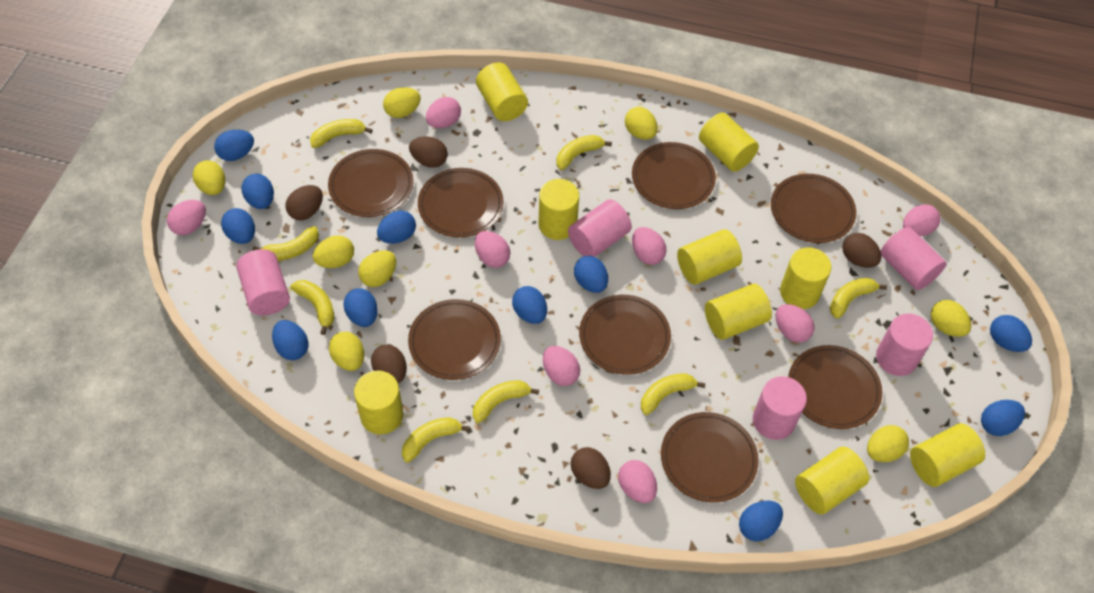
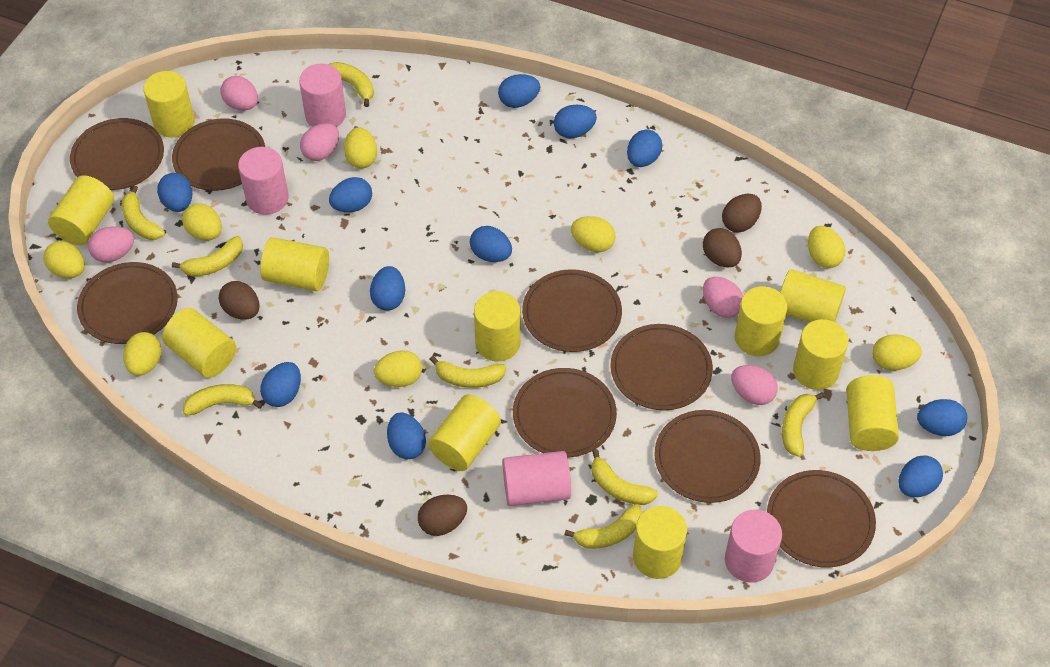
brown egg: 5 -> 4
pink cylinder: 5 -> 4
pink egg: 8 -> 5
yellow cylinder: 9 -> 11

